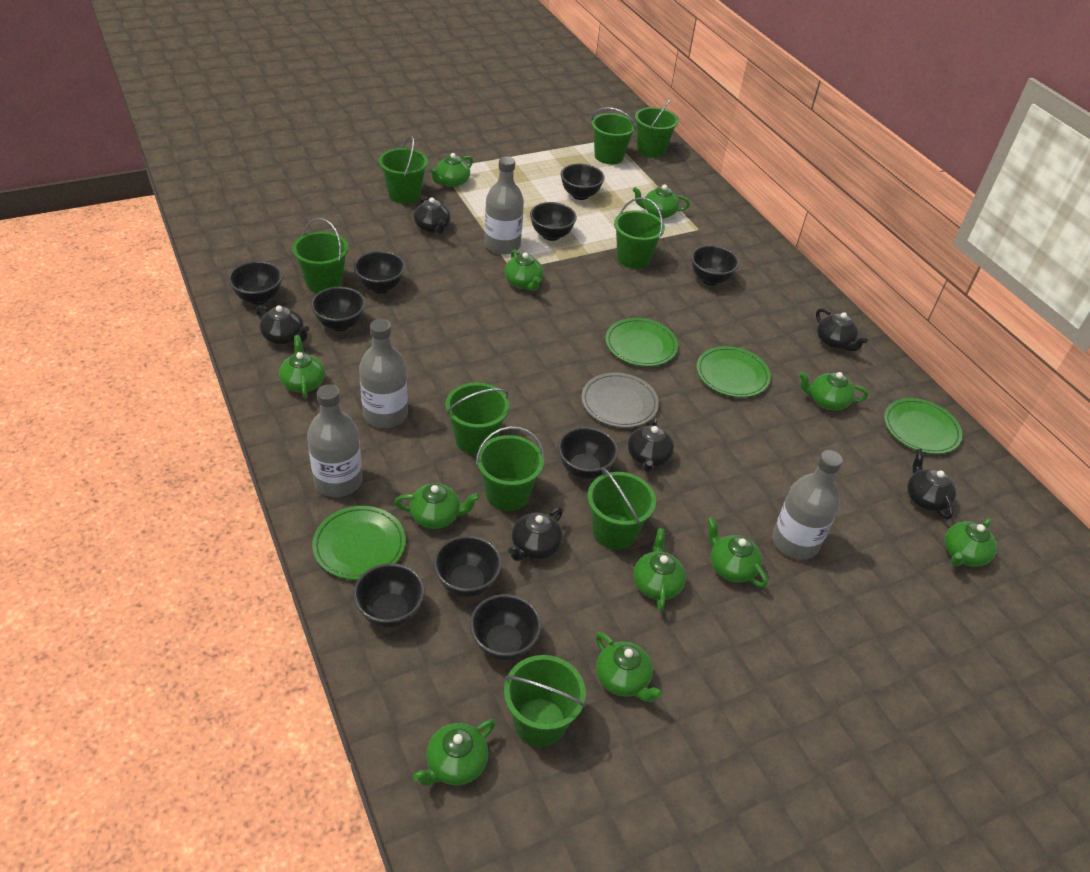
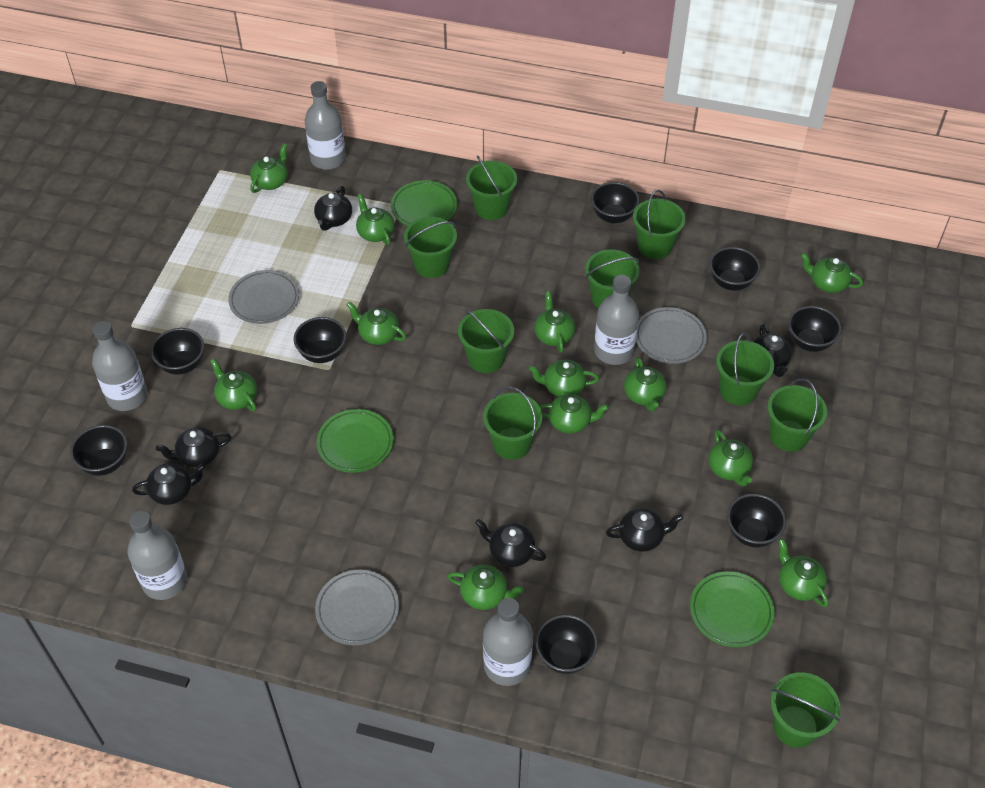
black bowl: 10 -> 8
green plate: 4 -> 3
green teapot: 11 -> 12
grey bottle: 4 -> 5
grey plate: 1 -> 3

